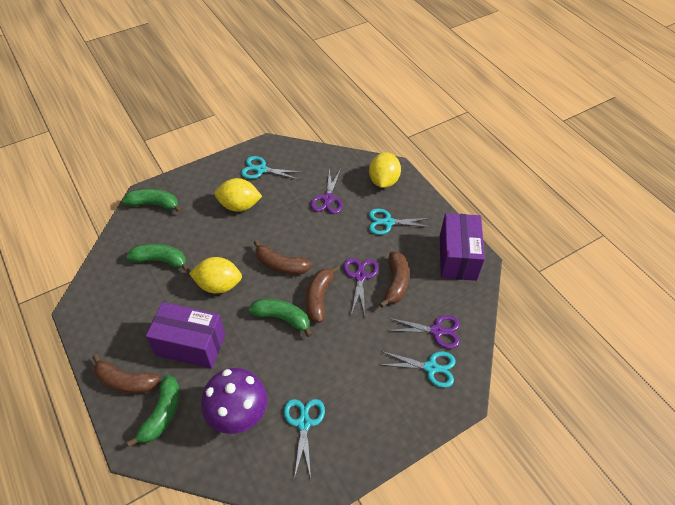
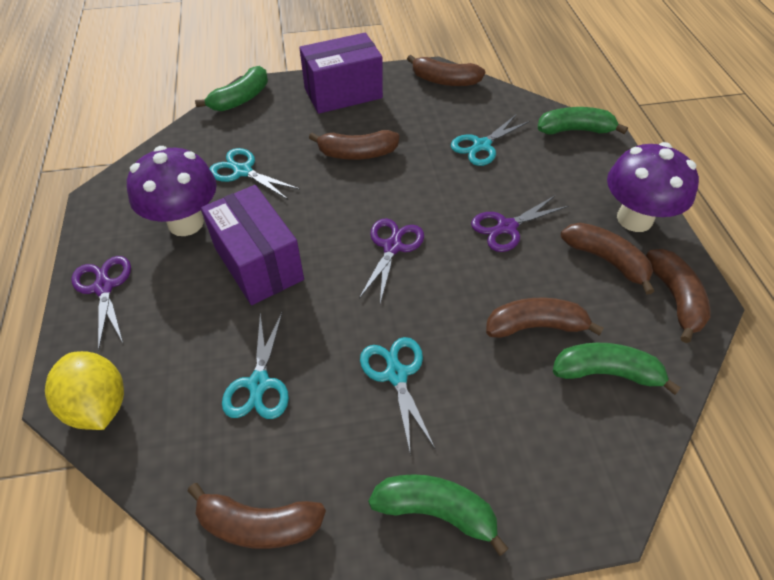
brown banana: 4 -> 6
purple mushroom: 1 -> 2
yellow lemon: 3 -> 1

